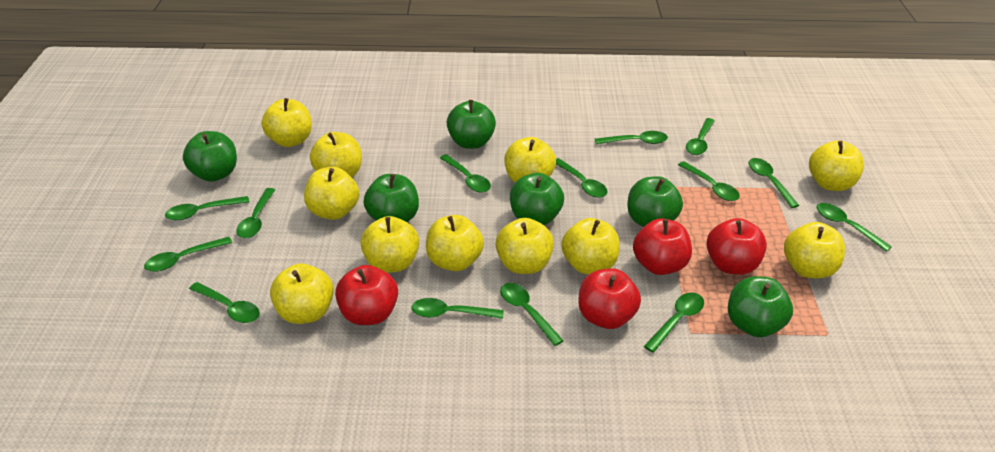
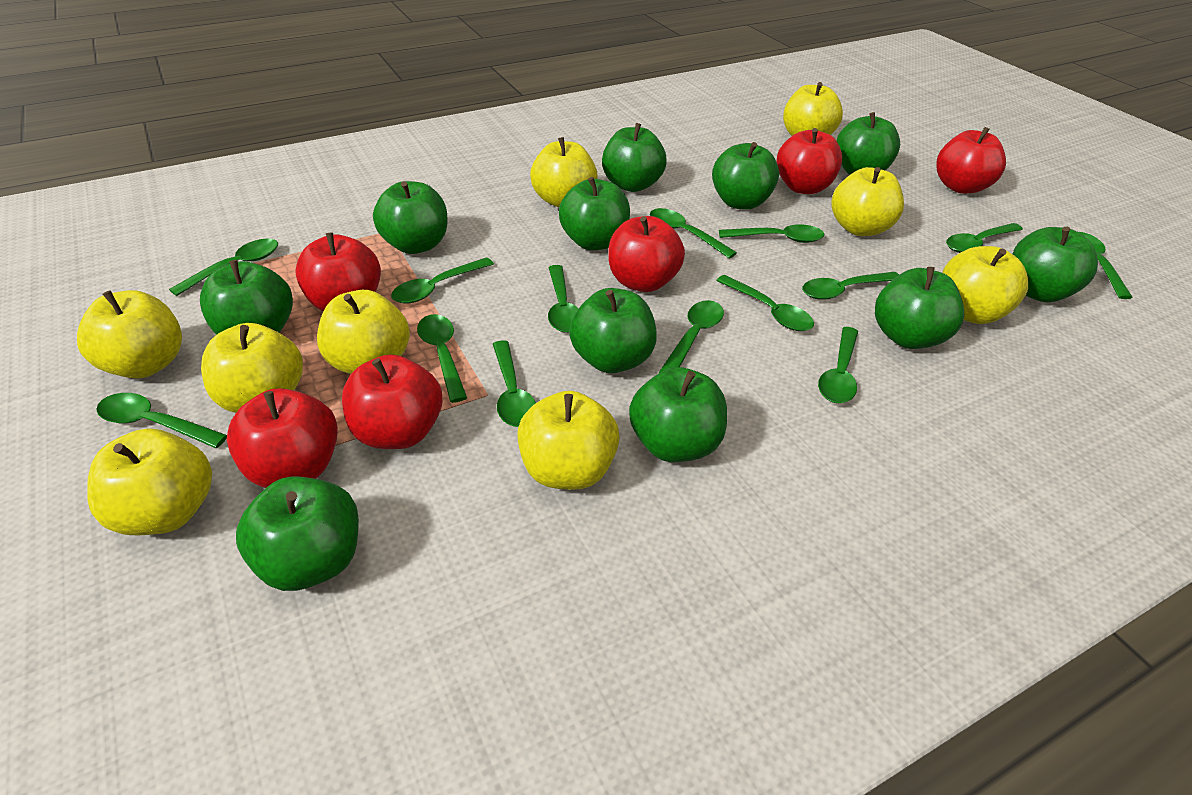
green apple: 6 -> 11
red apple: 4 -> 6
yellow apple: 11 -> 9

